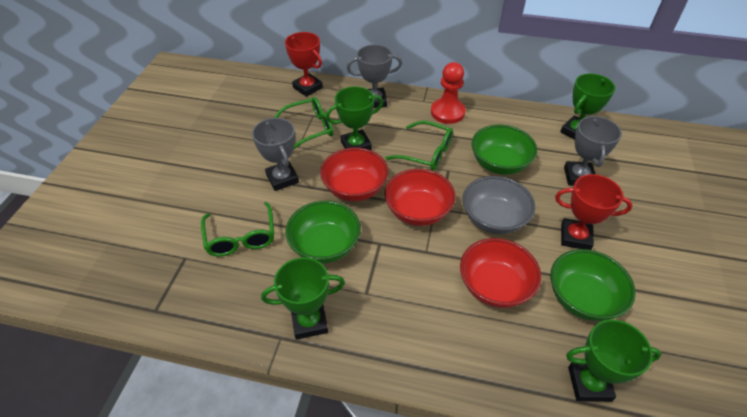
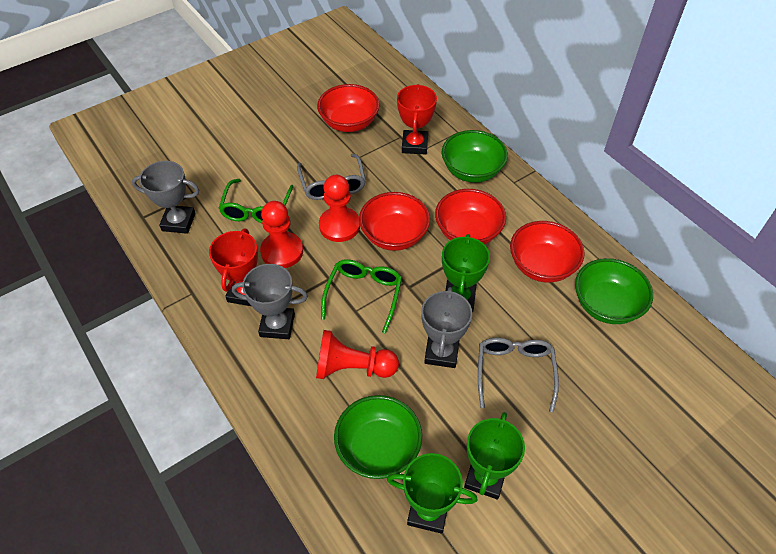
green glasses: 3 -> 2
green trophy: 4 -> 3
grey bowl: 1 -> 0
grey glasses: 0 -> 2
red bowl: 3 -> 4
red pawn: 1 -> 3

